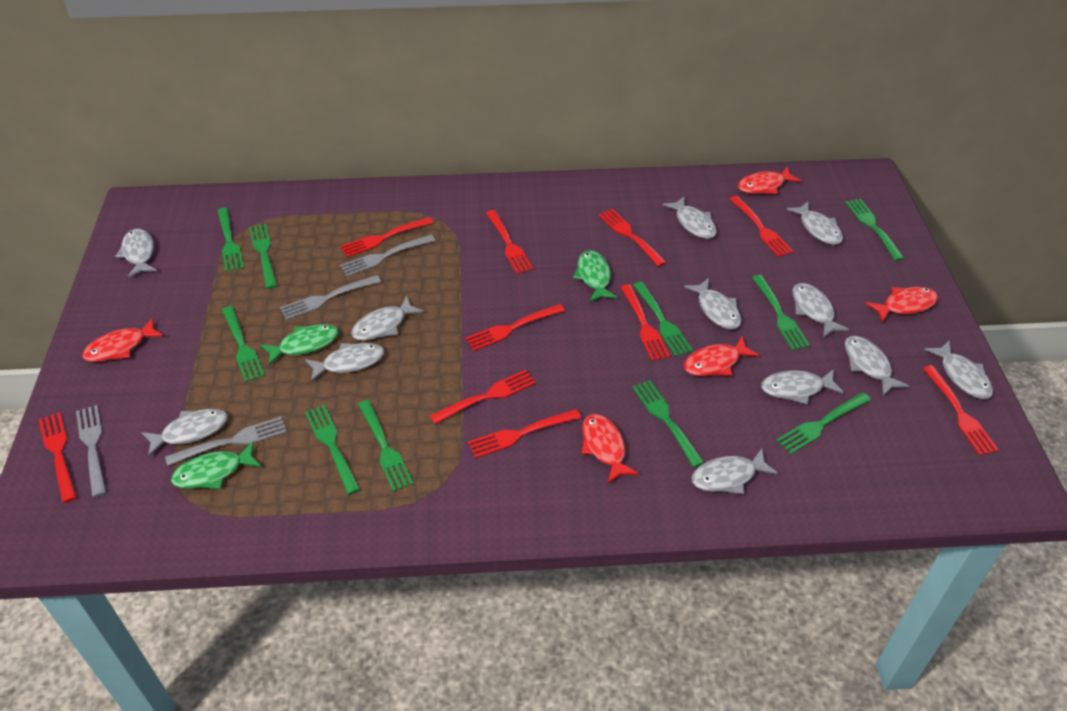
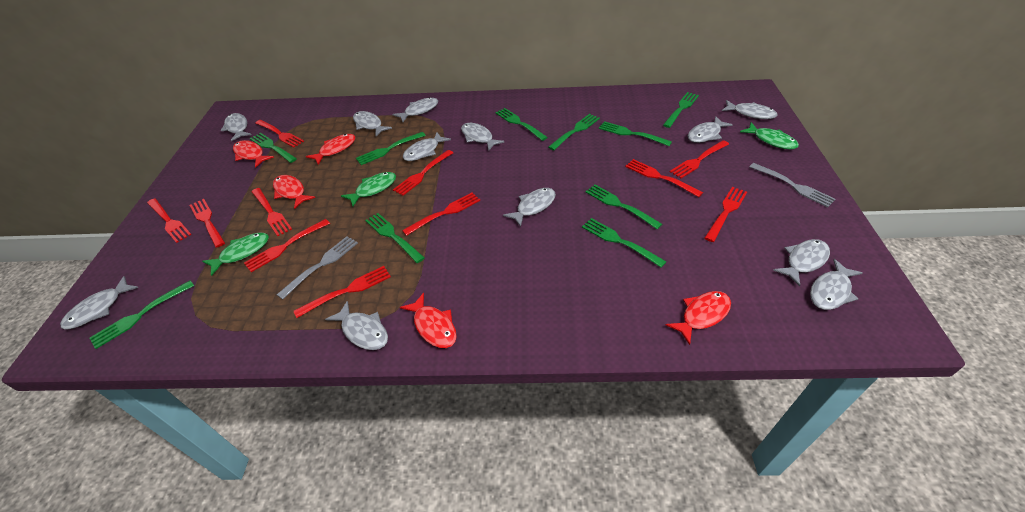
grey fork: 4 -> 2
red fork: 10 -> 11

